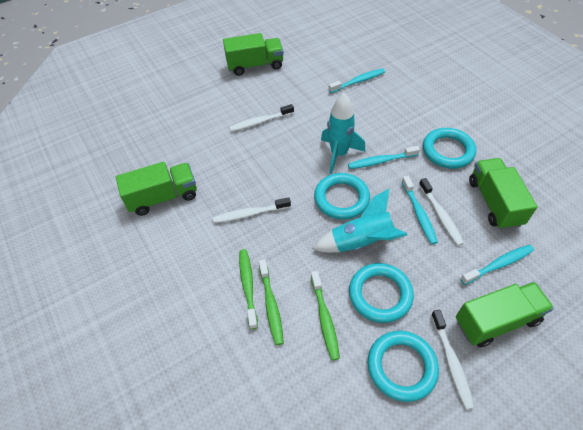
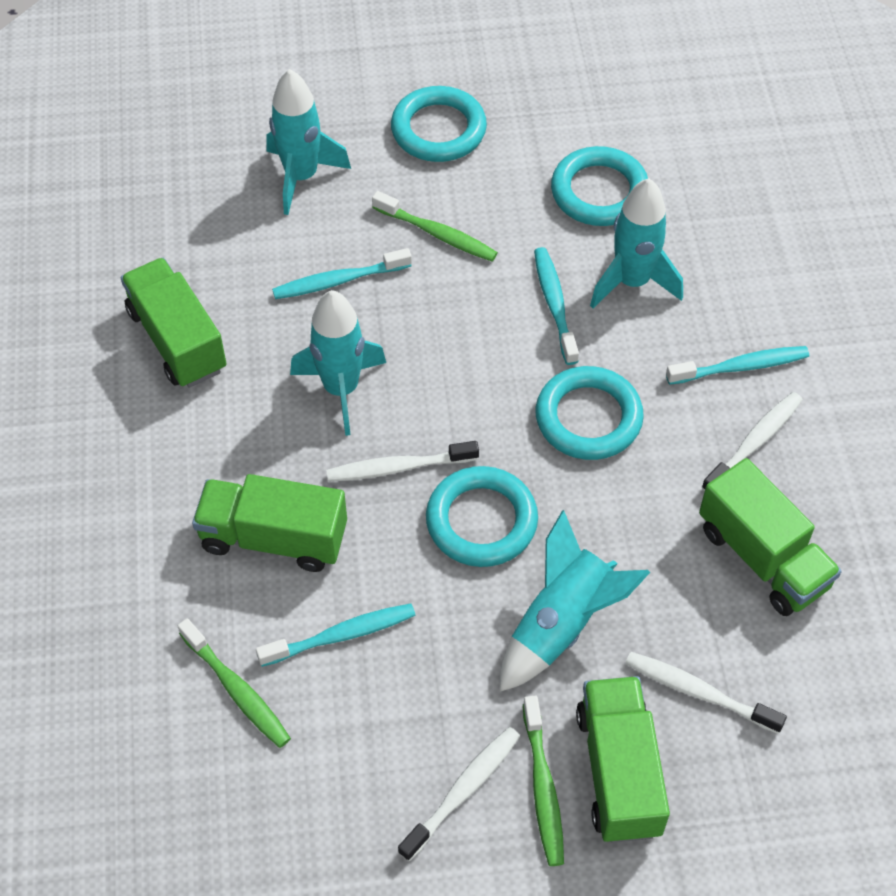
turquoise rocket: 2 -> 4

